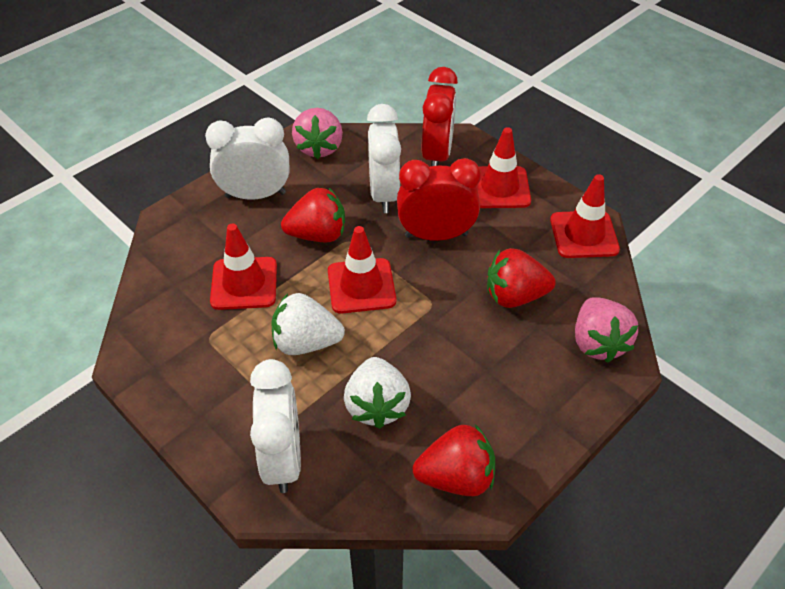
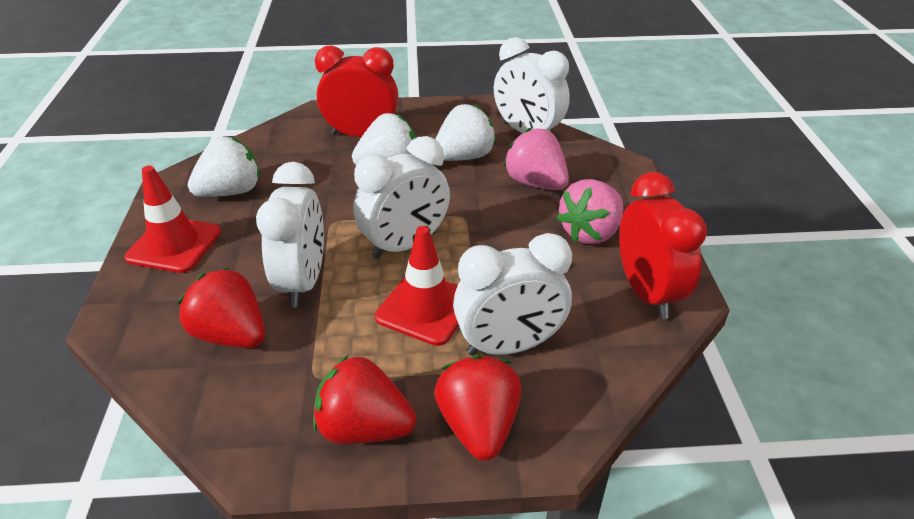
red traffic cone: 4 -> 2
white clock: 3 -> 4
white strawberry: 2 -> 3

